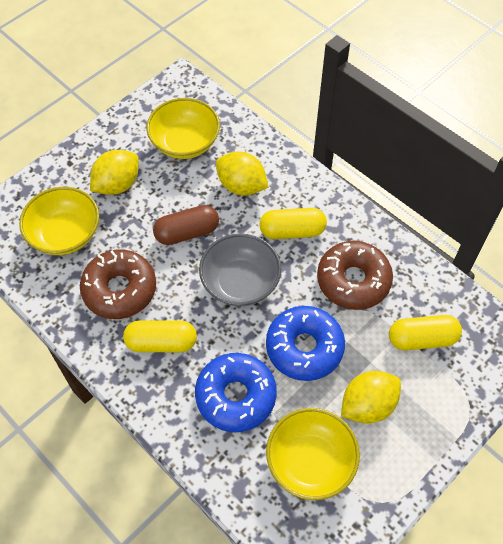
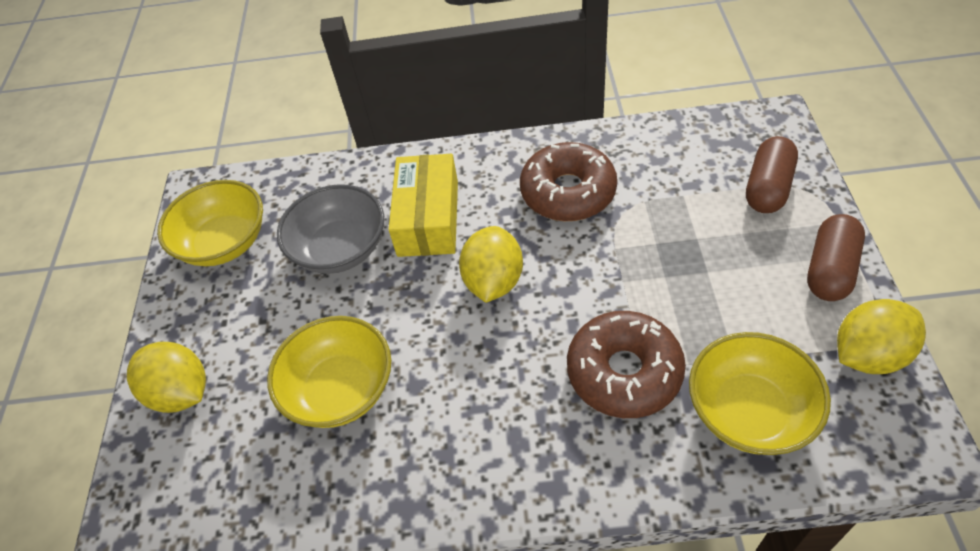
blue donut: 2 -> 0
brown capsule: 1 -> 2
yellow box: 0 -> 1
yellow capsule: 3 -> 0

